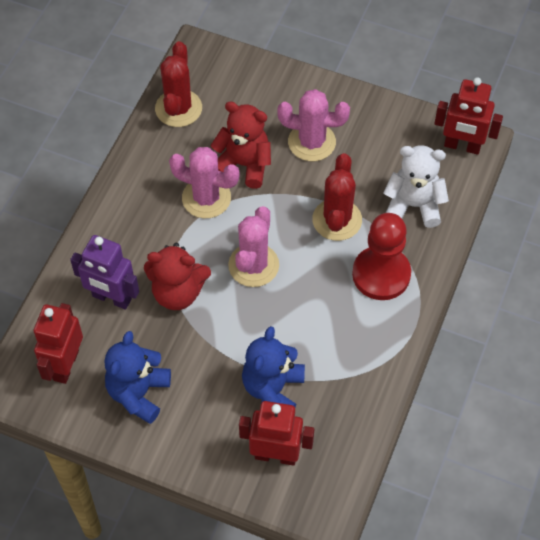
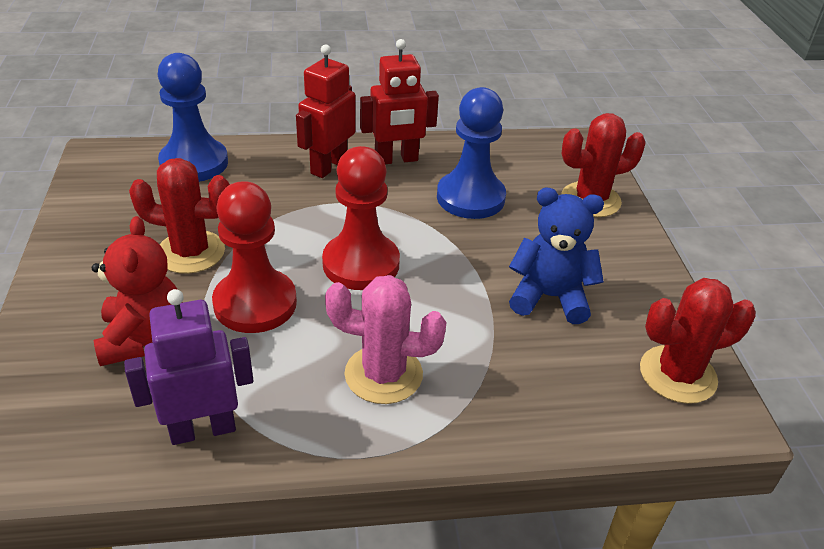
blue pawn: 0 -> 2
blue teddy bear: 2 -> 1
pink cactus: 3 -> 1
red cactus: 2 -> 3
red pawn: 1 -> 2
red robot: 3 -> 2
red teddy bear: 2 -> 1
white teddy bear: 1 -> 0

